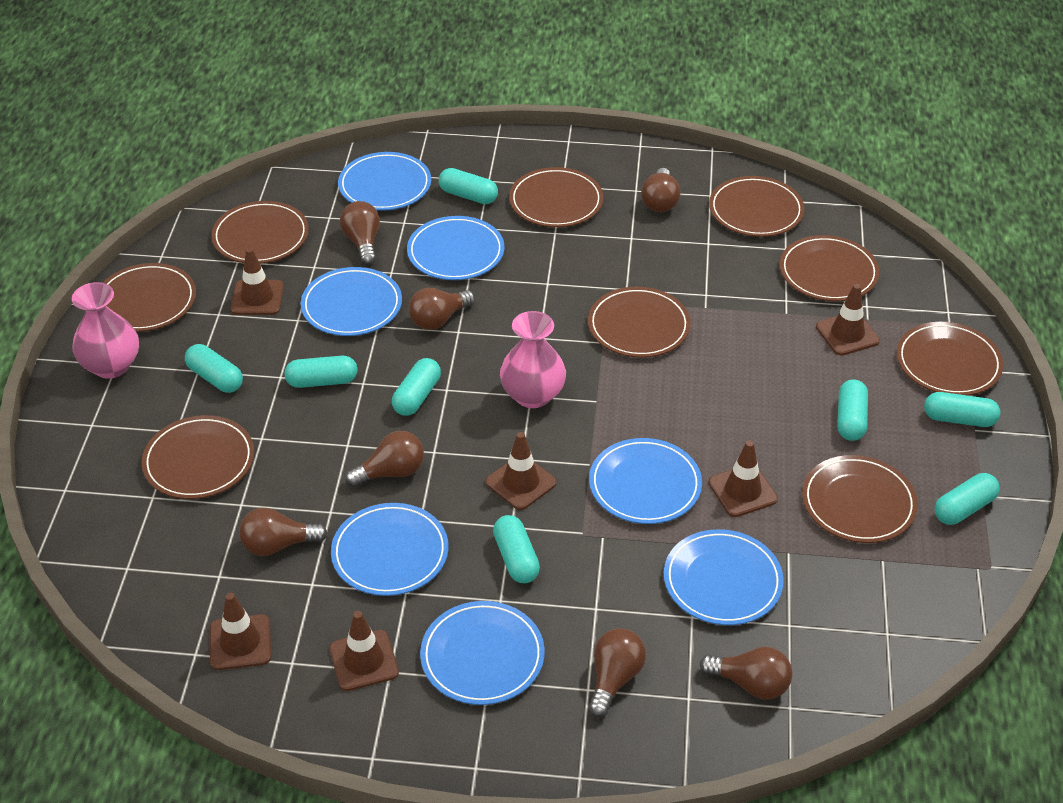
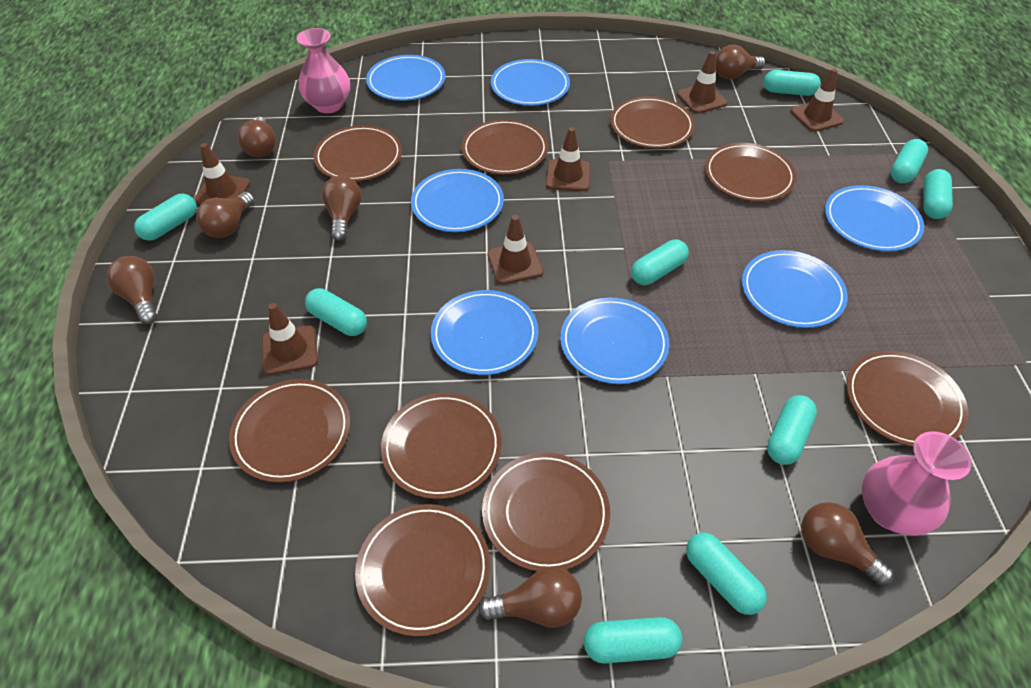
turquoise capsule: 8 -> 9

